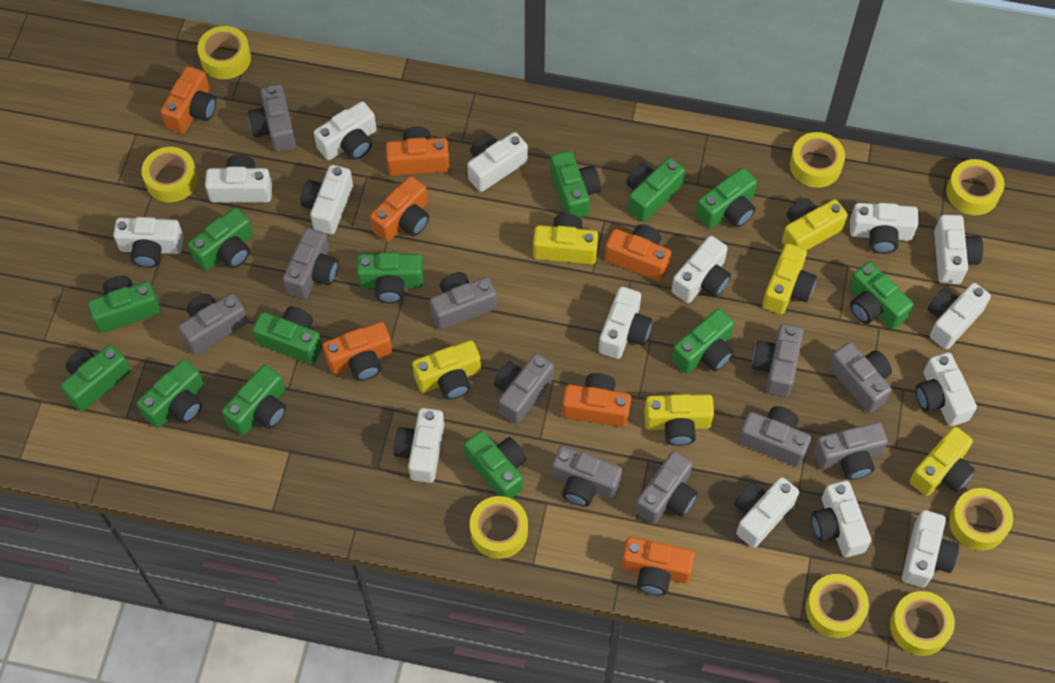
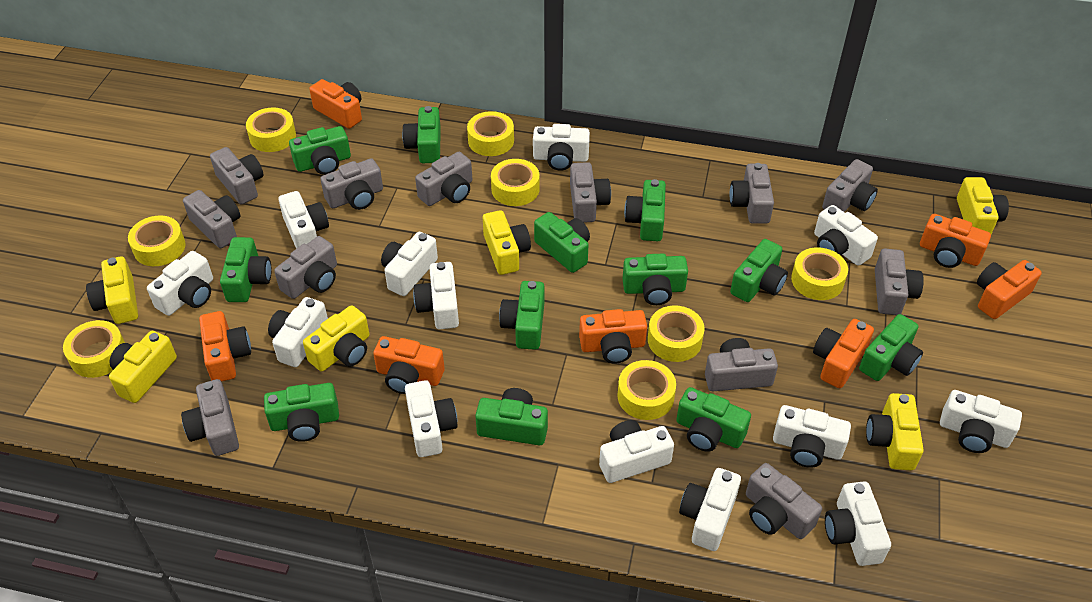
green camera: 13 -> 12
grey camera: 11 -> 12
white camera: 15 -> 13

